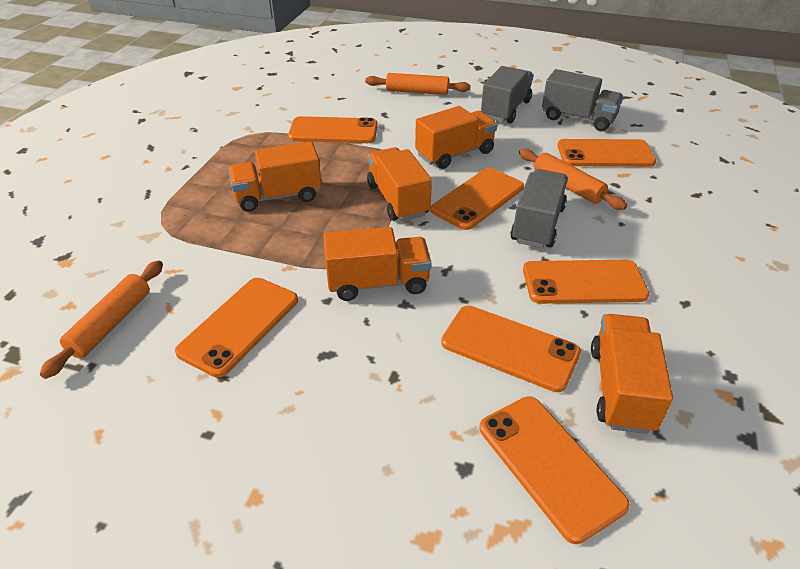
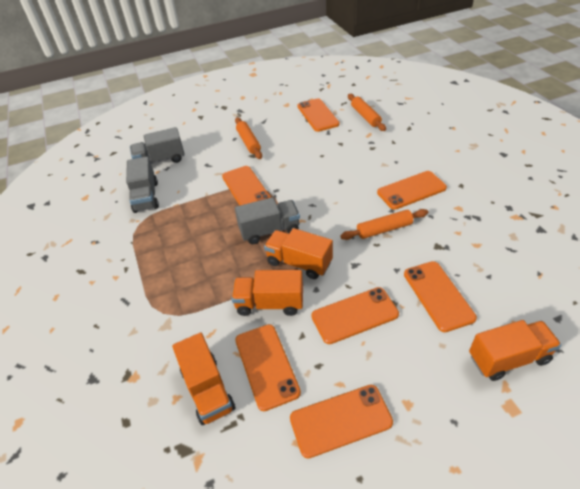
orange truck: 5 -> 4

